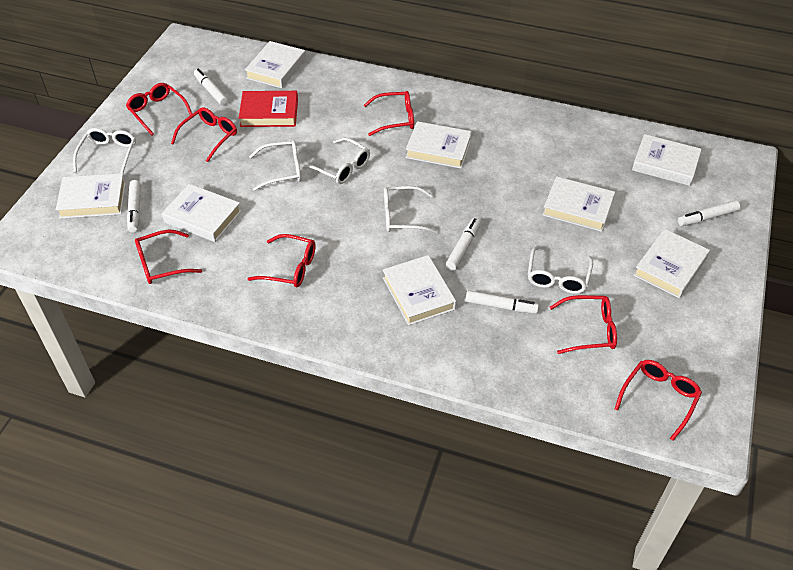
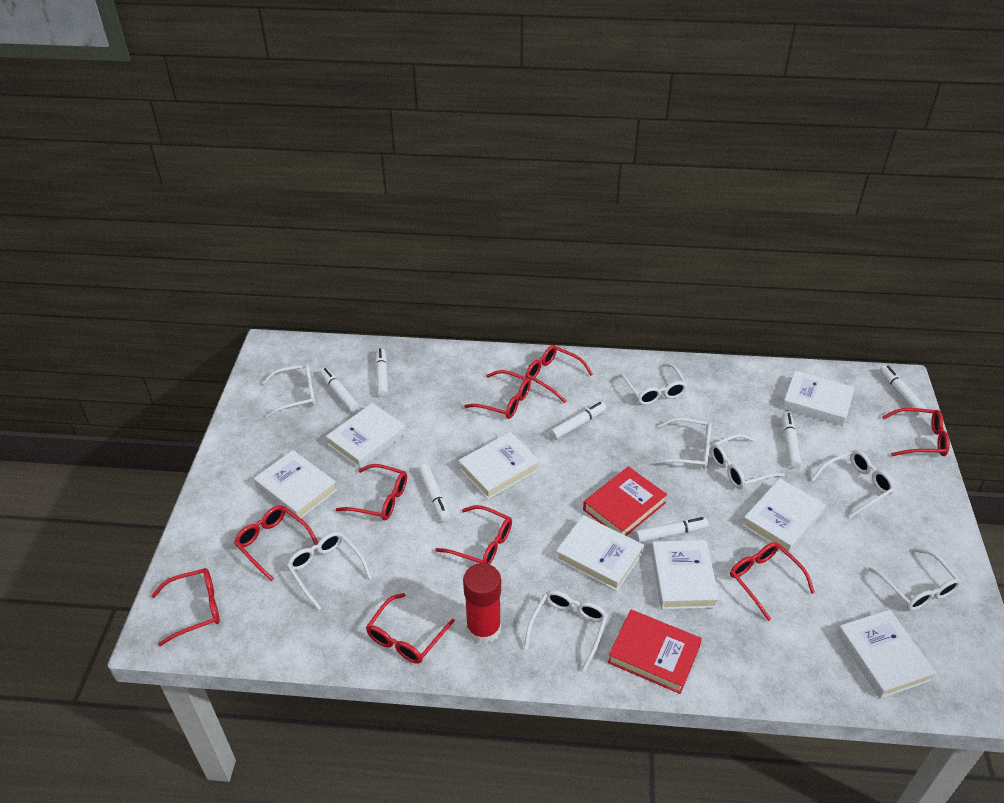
red book: 1 -> 2
red glasses: 7 -> 9
red glue stick: 0 -> 1
white glasses: 5 -> 8
white marker: 5 -> 7

